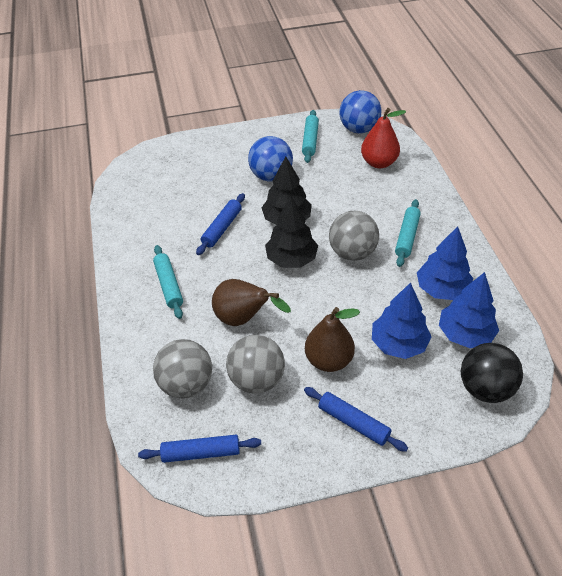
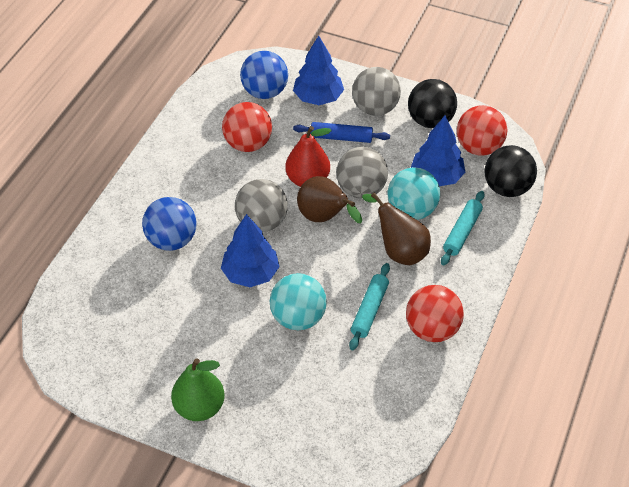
black ball: 1 -> 2
black tree: 2 -> 0
blue rolling pin: 3 -> 1
green pear: 0 -> 1
red ball: 0 -> 3
turquoise ball: 0 -> 2
turquoise rolling pin: 3 -> 2

